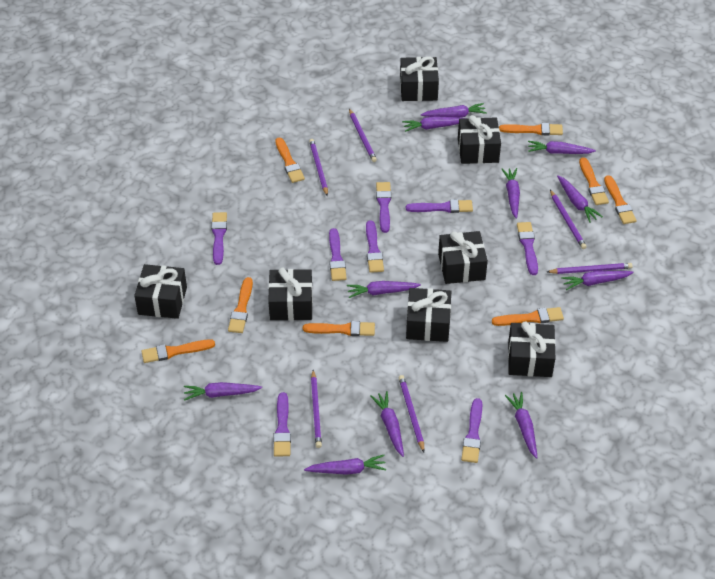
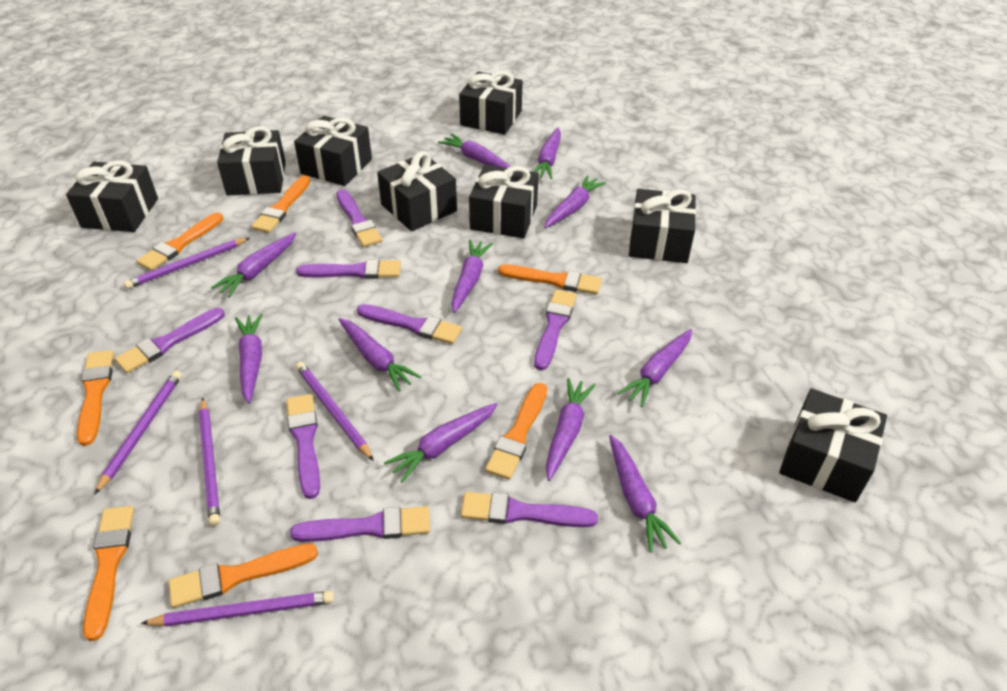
black gift: 7 -> 8
orange brush: 8 -> 7
purple pencil: 6 -> 5

